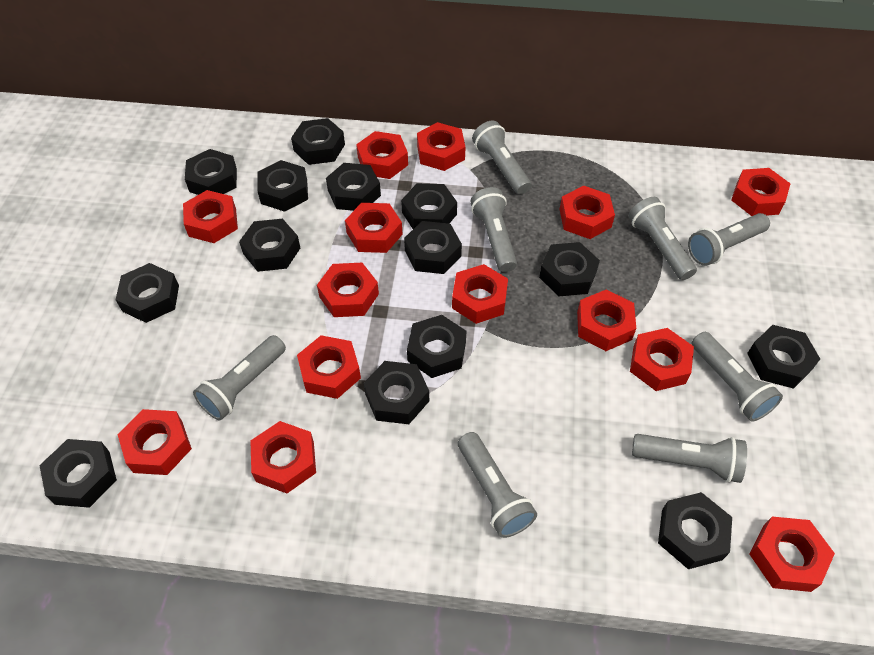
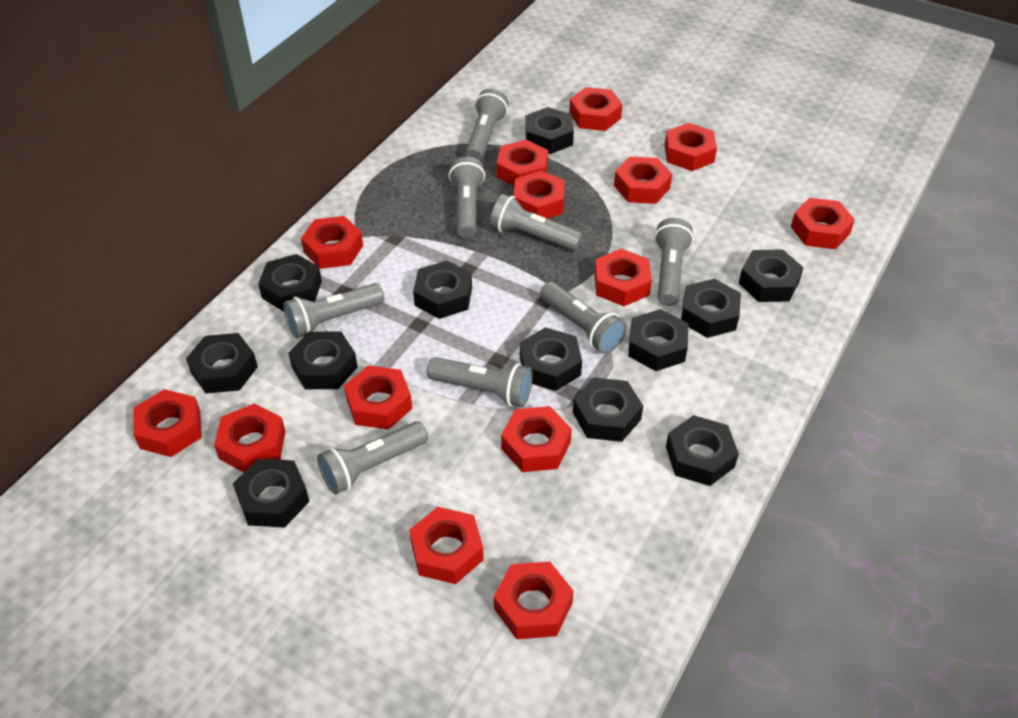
black nut: 14 -> 12

